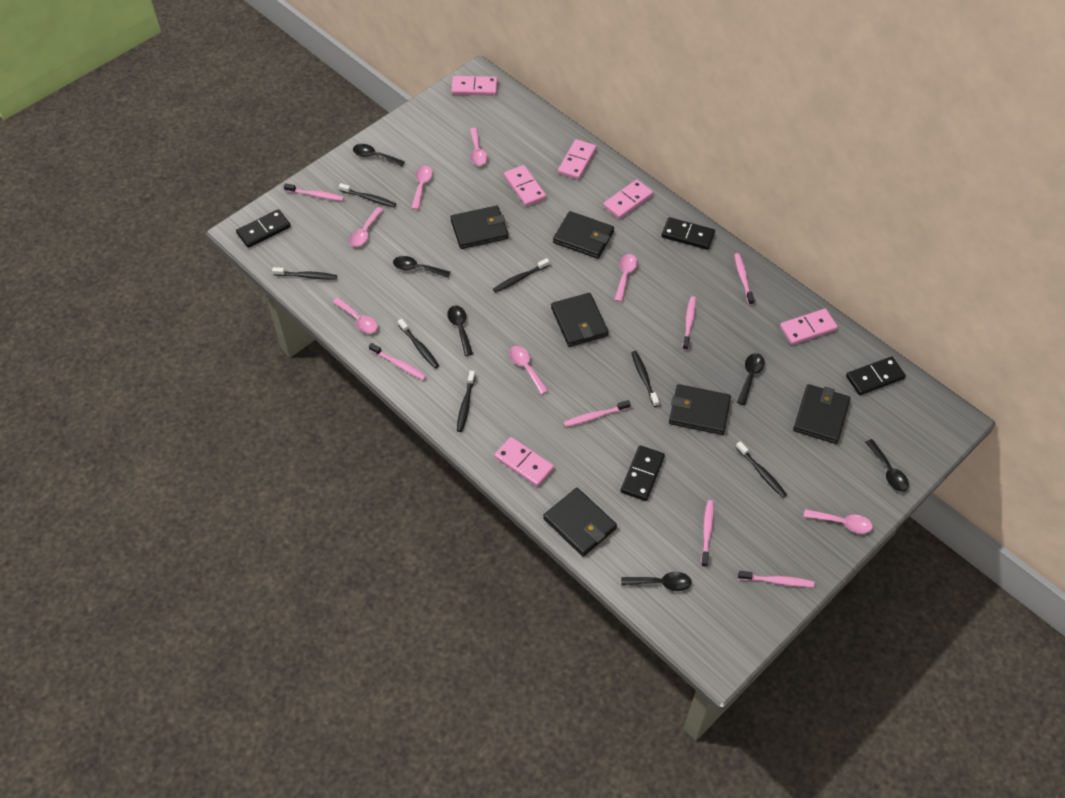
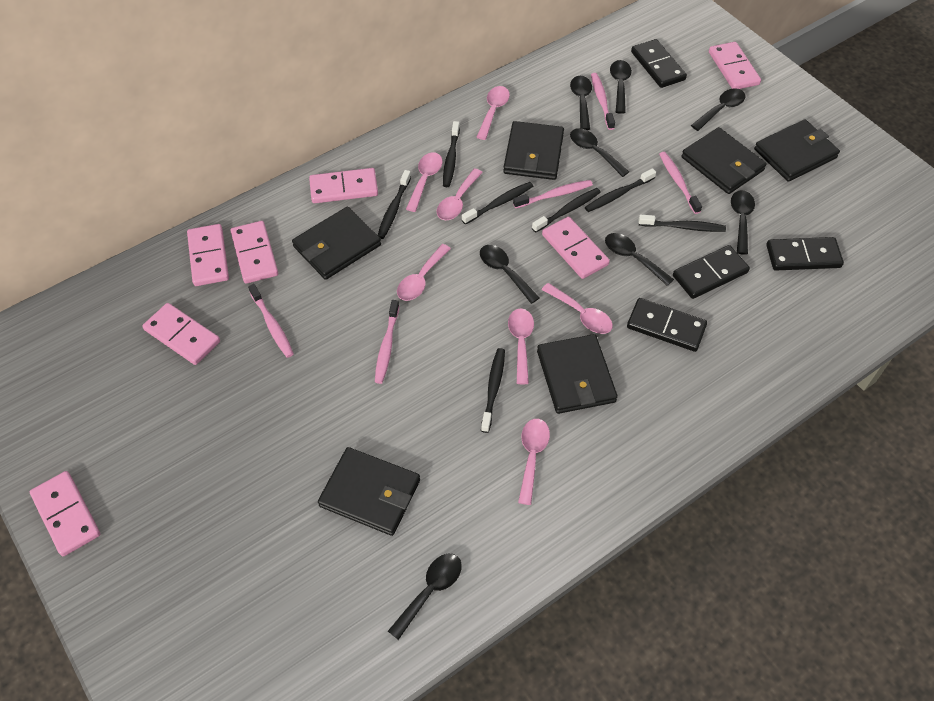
black spoon: 6 -> 8
pink domino: 6 -> 7
pink toothbrush: 7 -> 5

